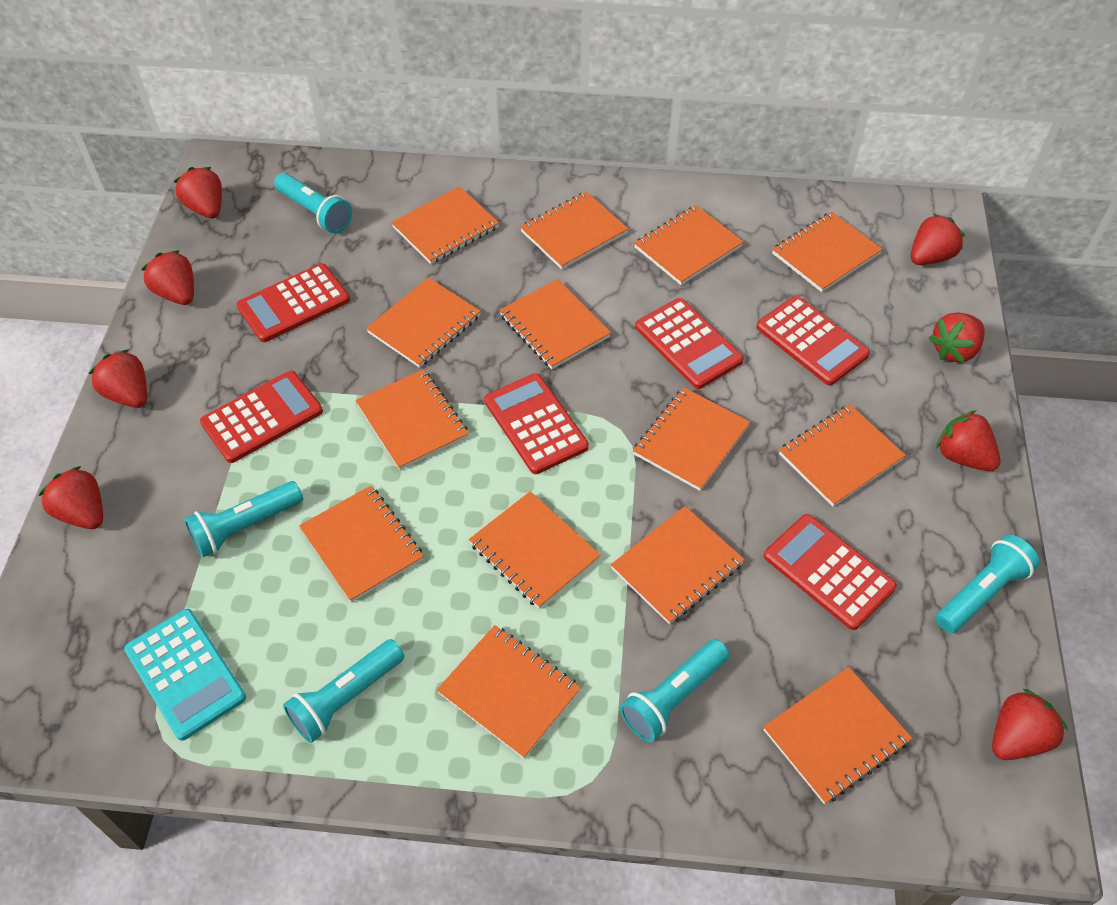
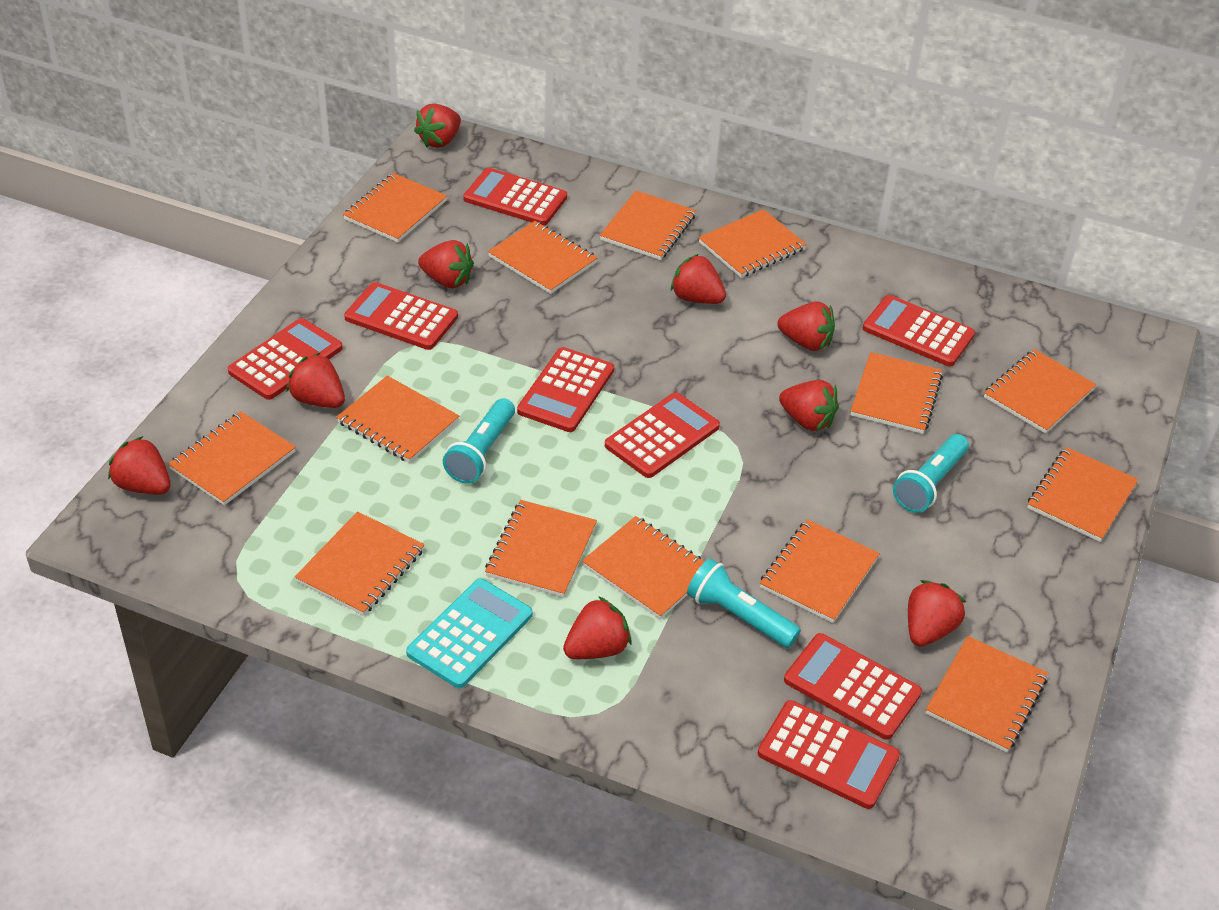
red calculator: 6 -> 8
red strawberry: 8 -> 9
turquoise flashlight: 5 -> 3

